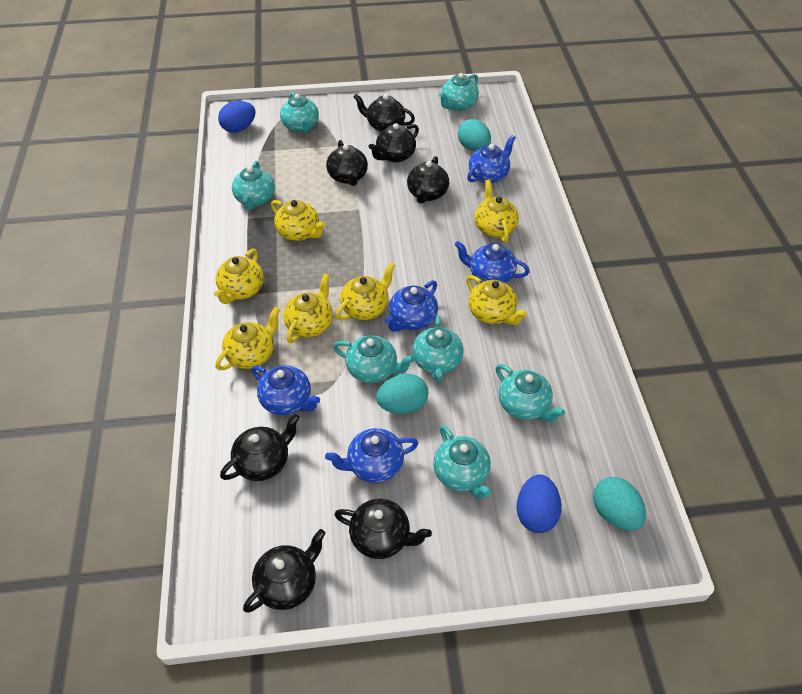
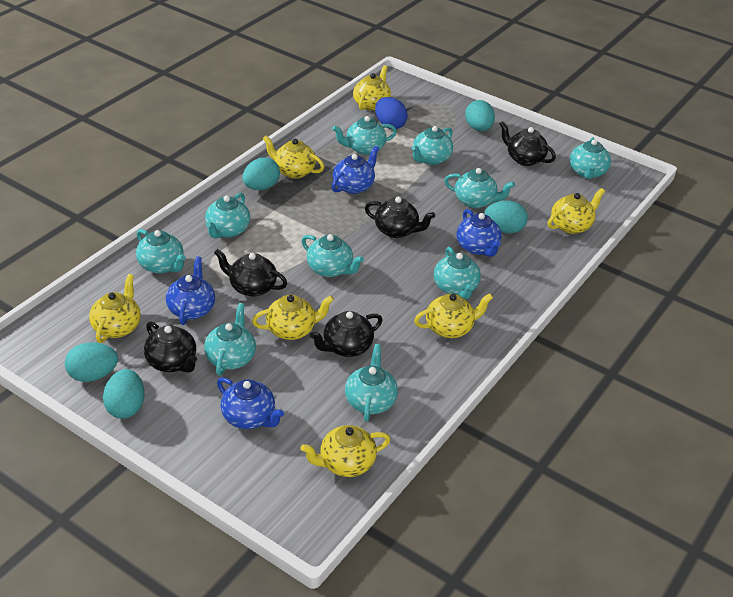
black teapot: 7 -> 5
blue egg: 2 -> 1
blue teapot: 5 -> 4
turquoise egg: 3 -> 5
turquoise teapot: 7 -> 10

